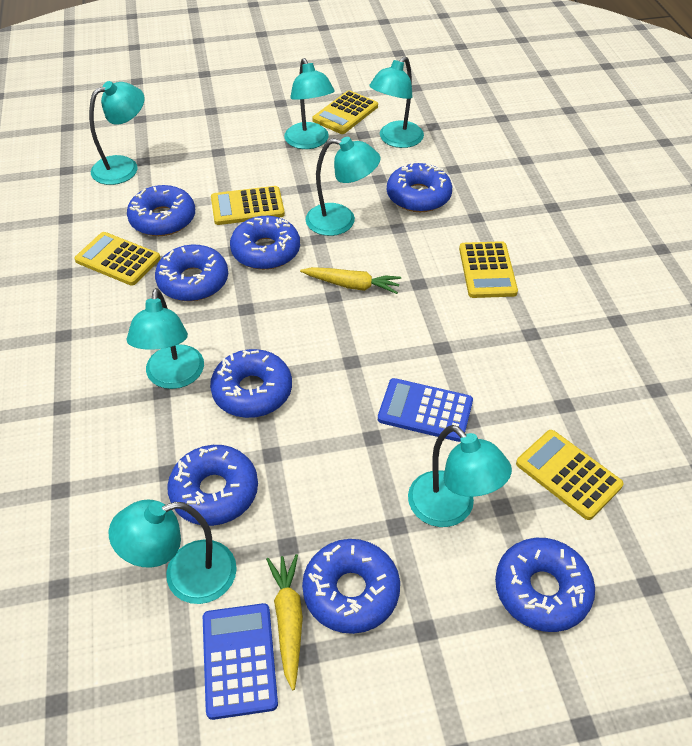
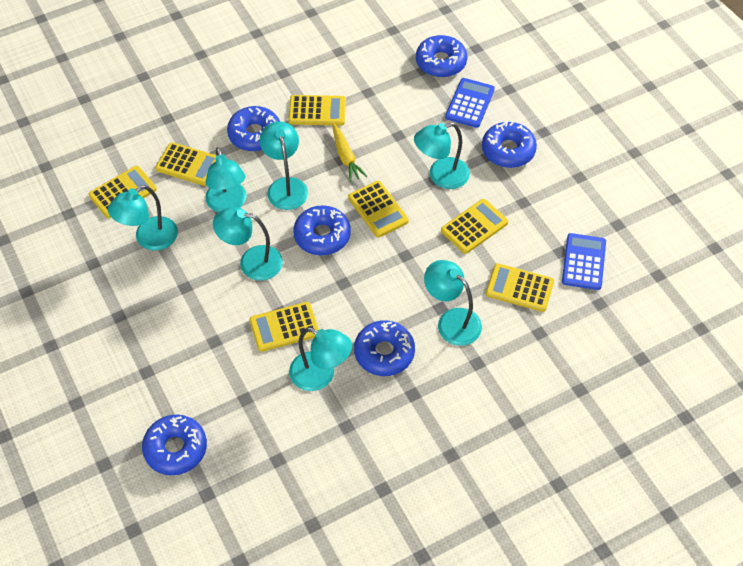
blue donut: 8 -> 6
yellow calculator: 5 -> 7
yellow carrot: 2 -> 1

